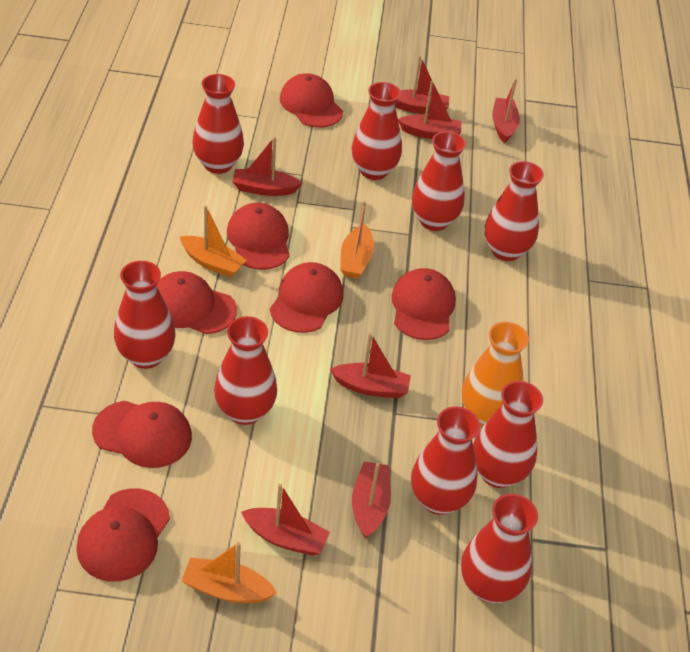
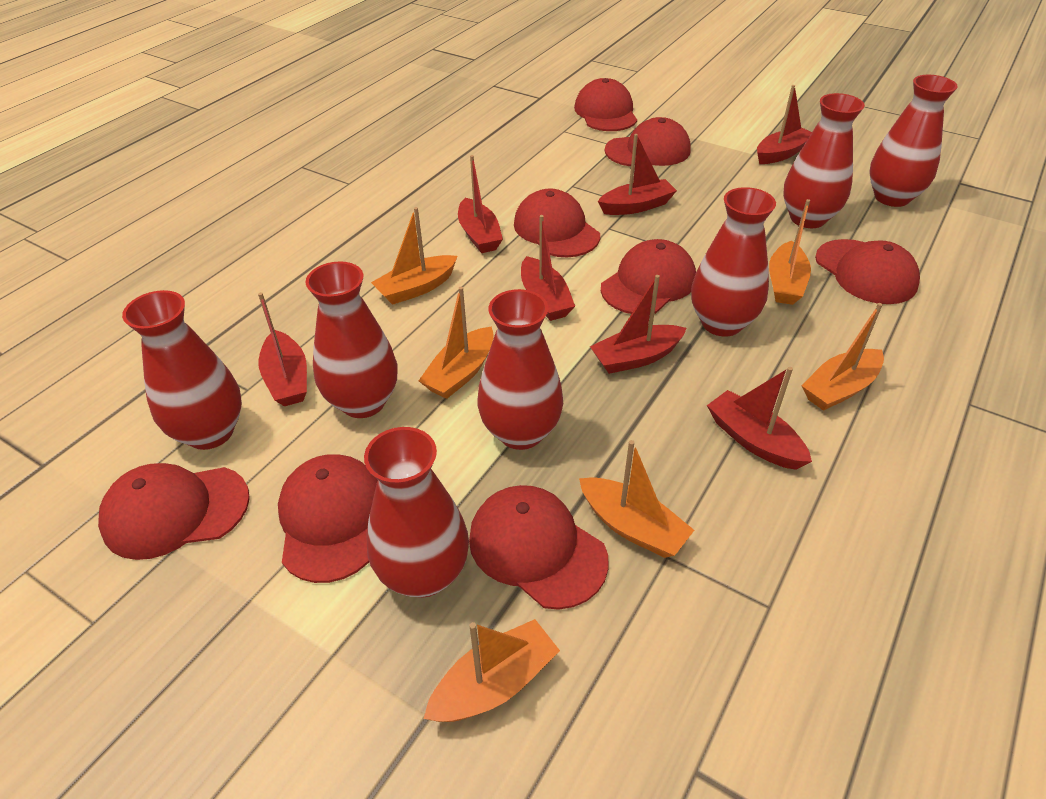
orange boat: 3 -> 6
orange vase: 1 -> 0
red cap: 7 -> 8
red vase: 9 -> 7

